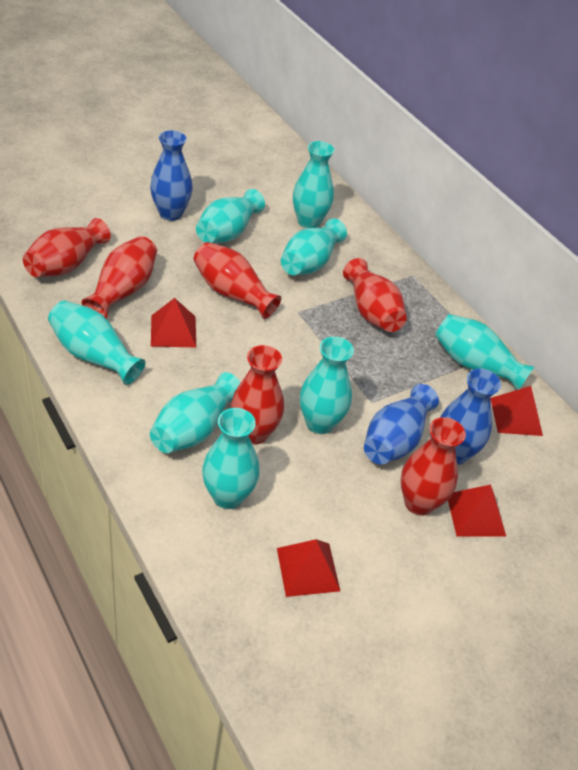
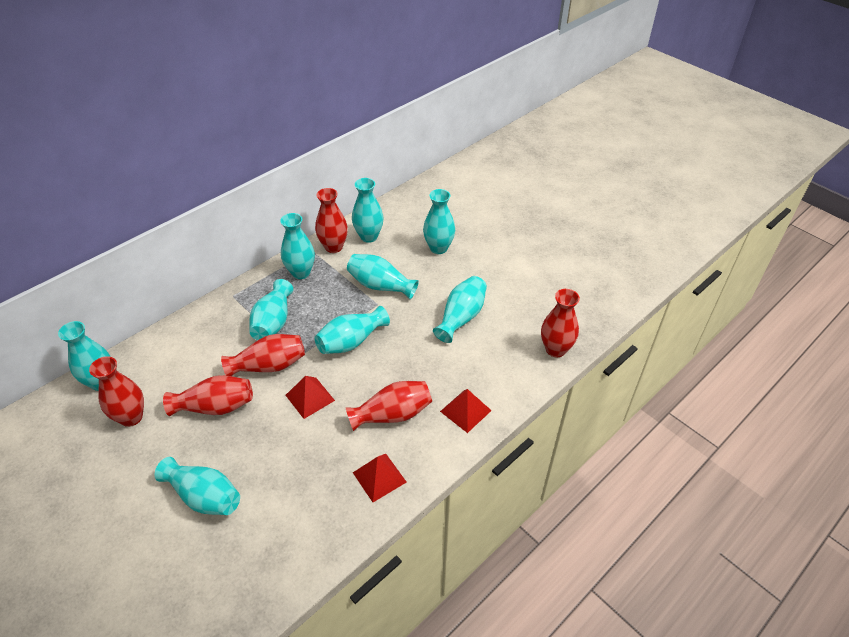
blue vase: 3 -> 0
red pyramid: 4 -> 3
turquoise vase: 8 -> 9

